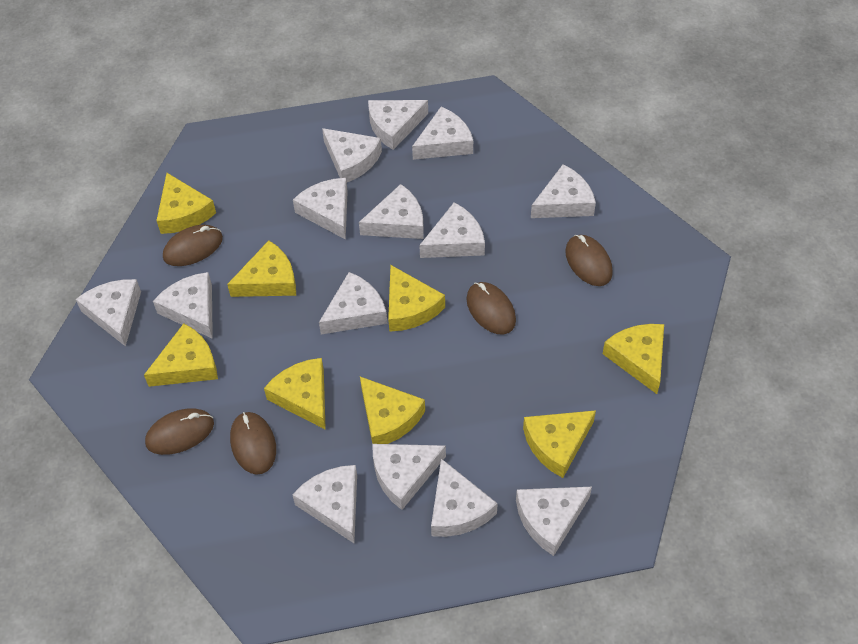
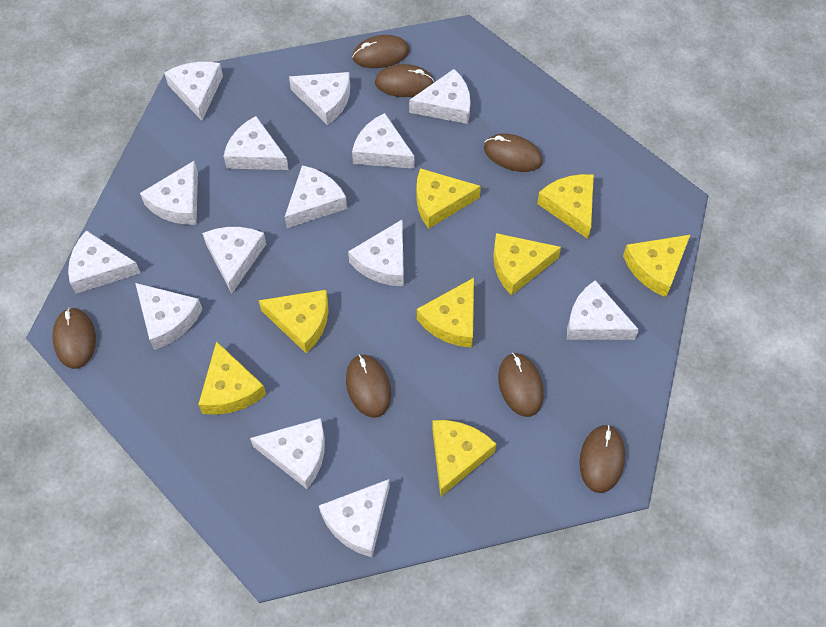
brown mouse: 5 -> 7

